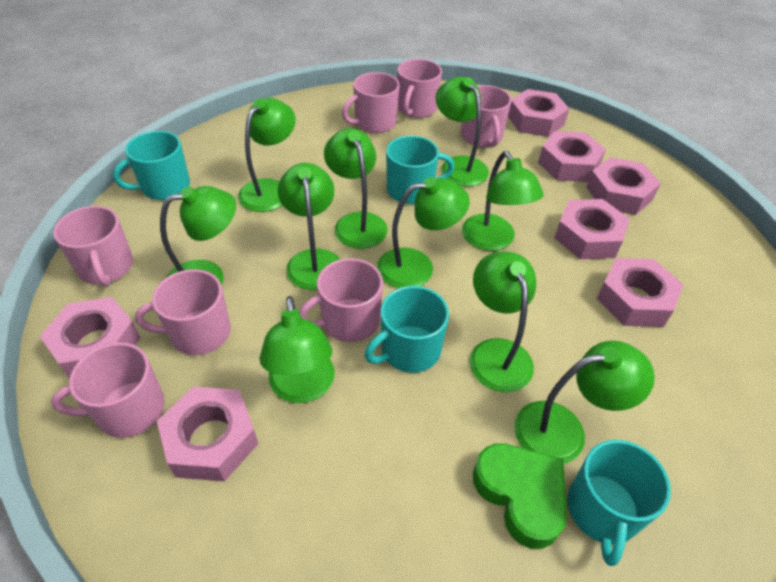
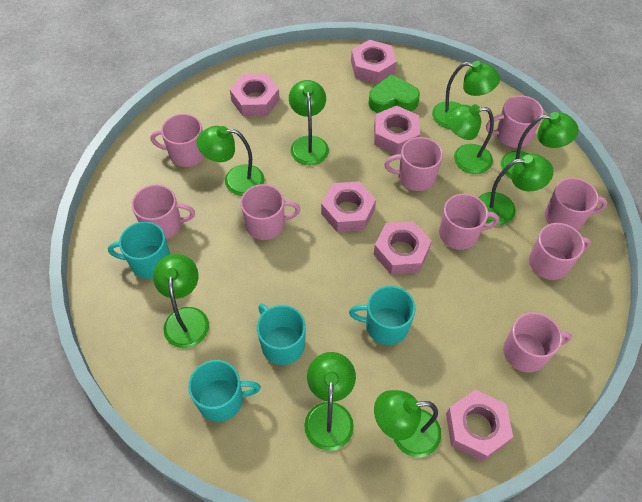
green lamp: 10 -> 9
pink mug: 7 -> 9
pink nut: 7 -> 6

